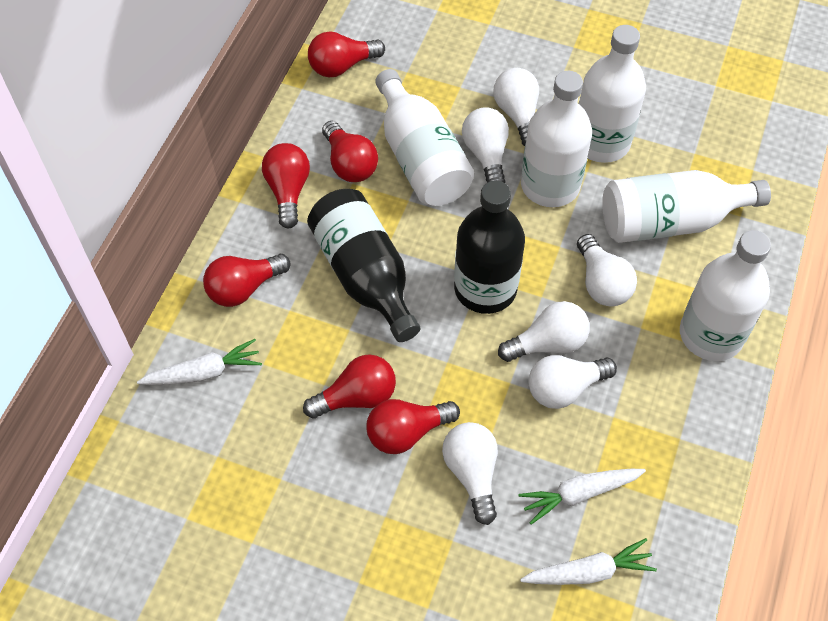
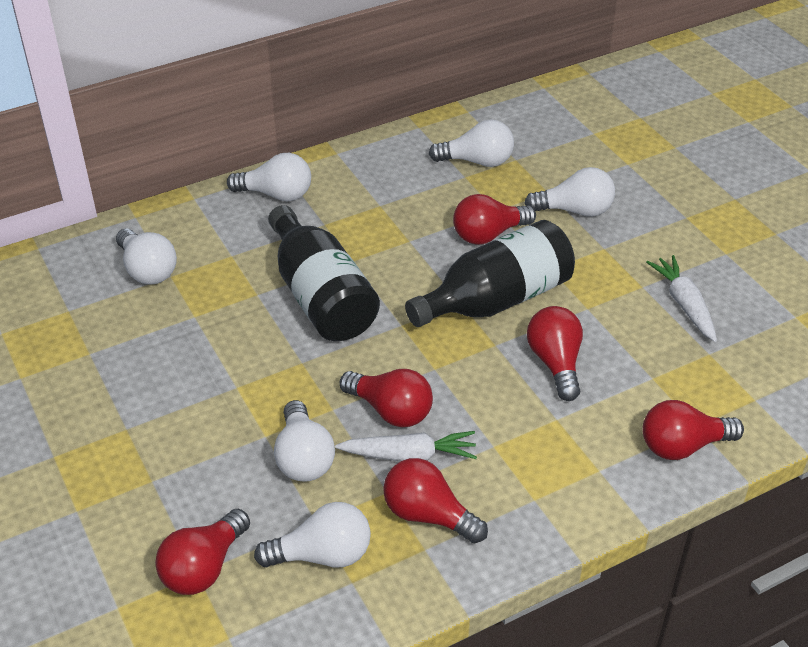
white bottle: 5 -> 0
white carrot: 3 -> 2

